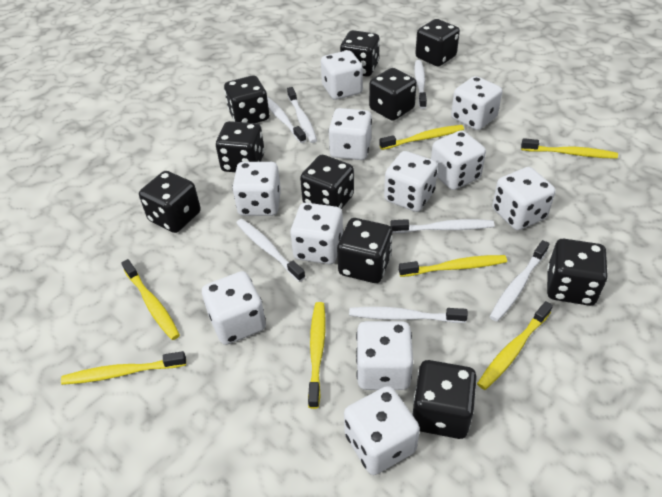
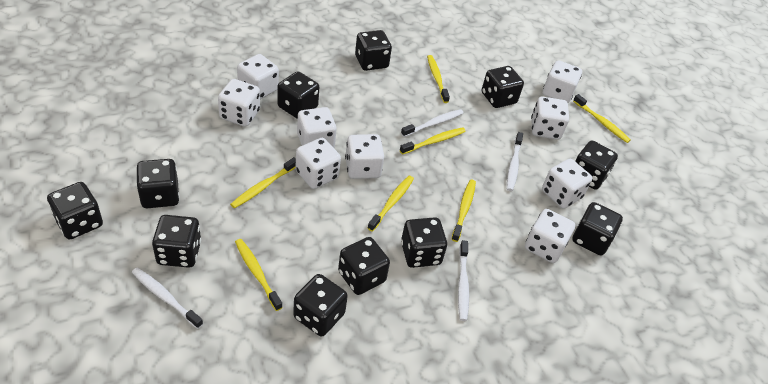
black dice: 10 -> 11
white dice: 11 -> 9
white toothbrush: 7 -> 4

